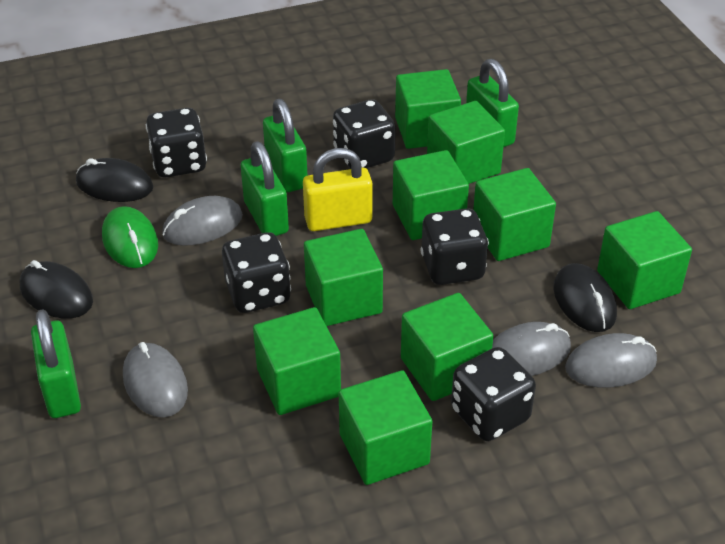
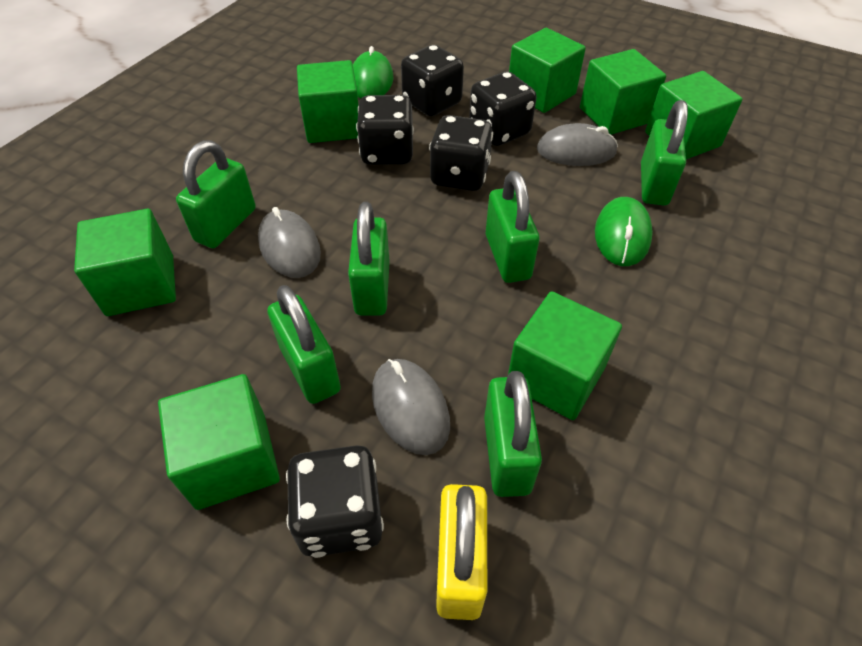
black mouse: 3 -> 0
green cube: 9 -> 7
green mouse: 1 -> 2
green padlock: 4 -> 6
grey mouse: 4 -> 3

